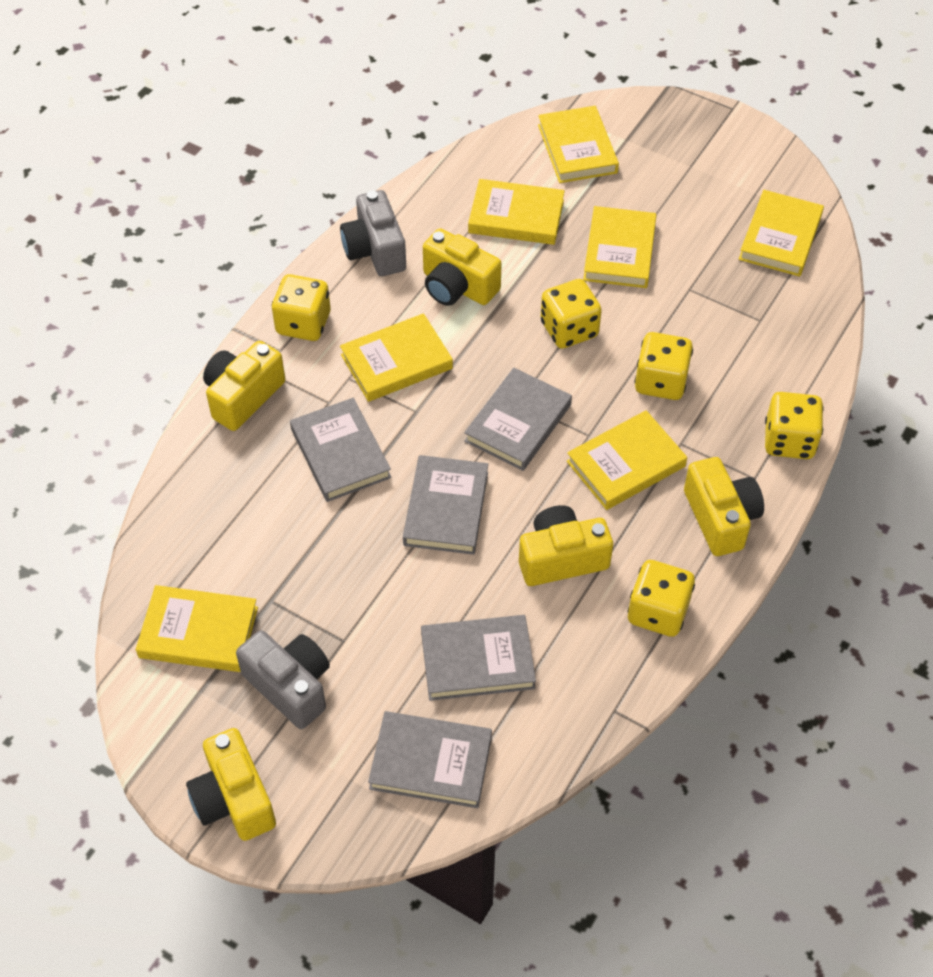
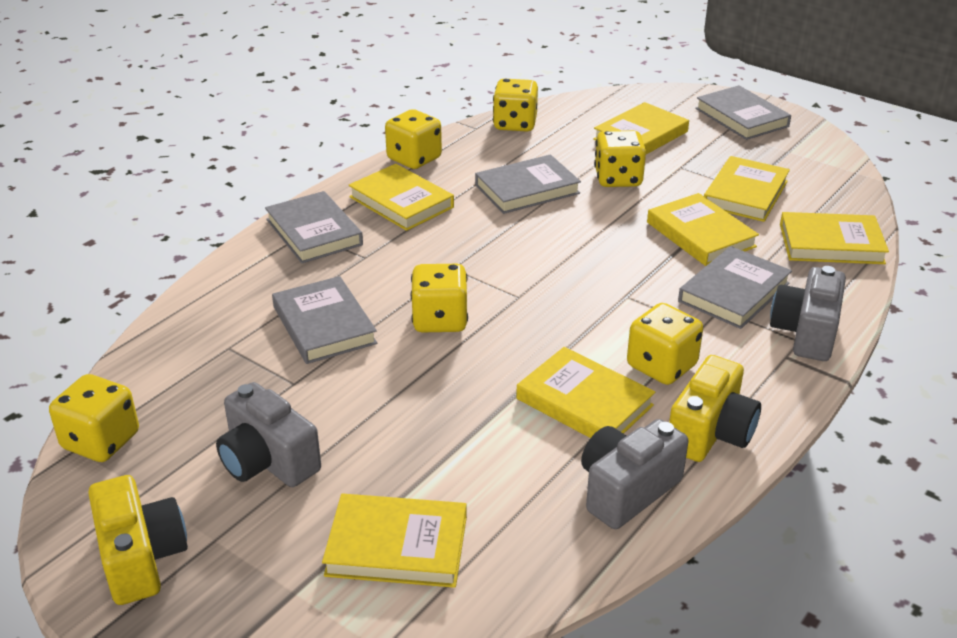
grey camera: 2 -> 3
yellow camera: 5 -> 2
yellow dice: 5 -> 6

